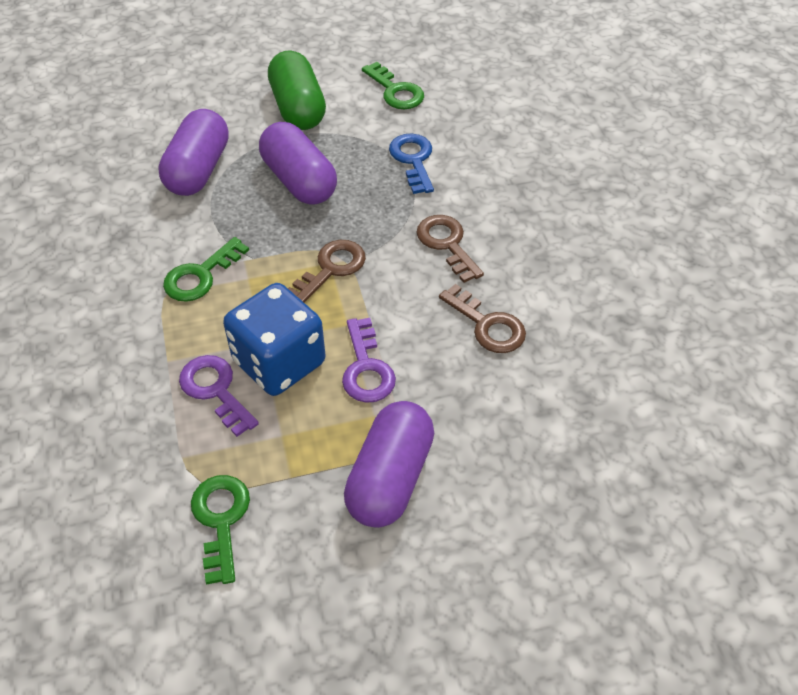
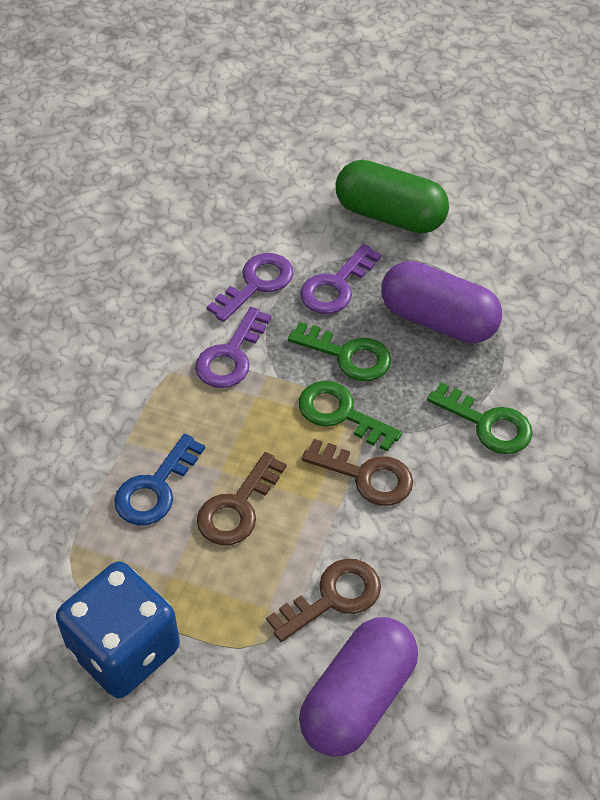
purple capsule: 3 -> 2
purple key: 2 -> 3

